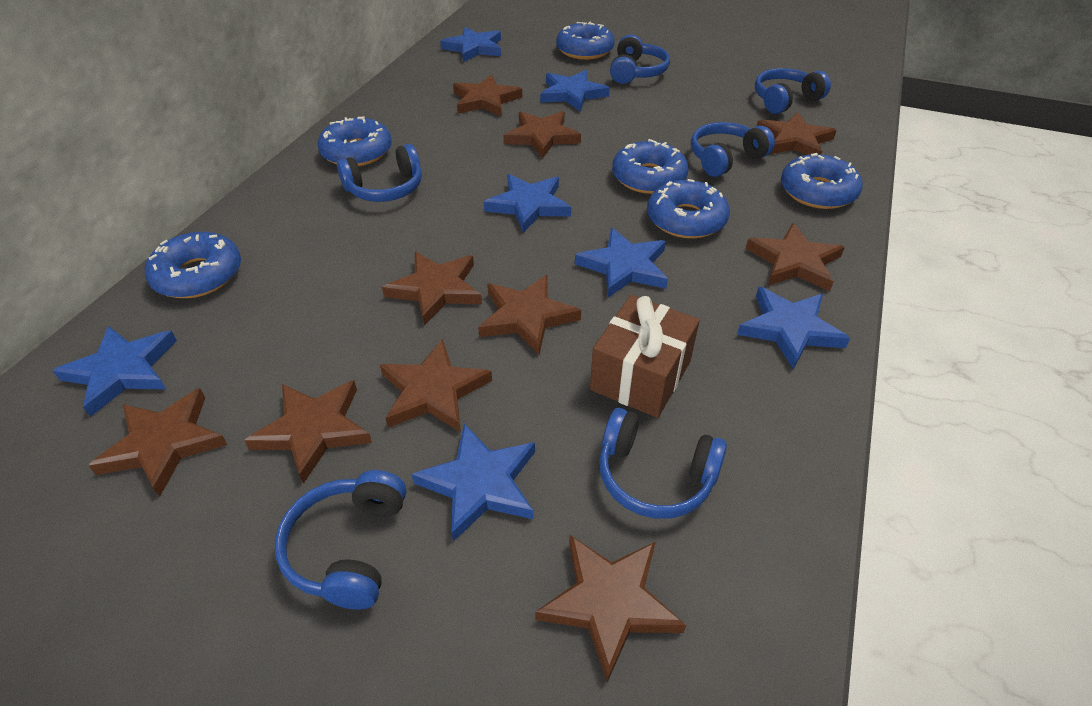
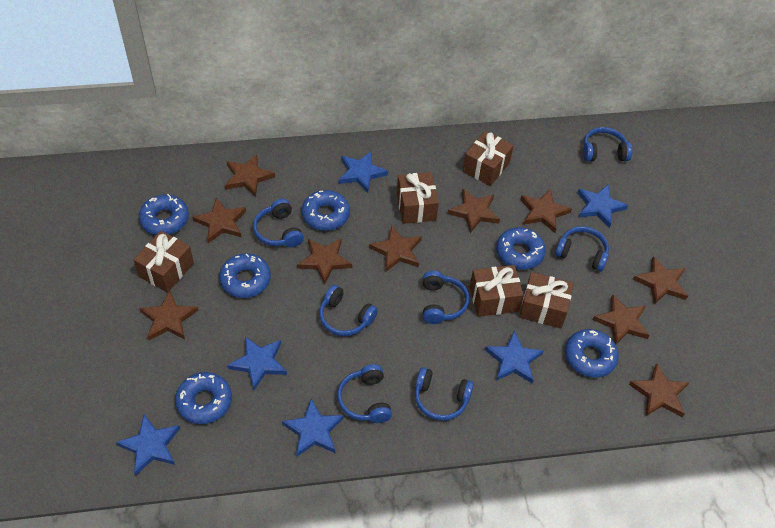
blue headphones: 6 -> 7
blue star: 7 -> 6
brown gift: 1 -> 5

